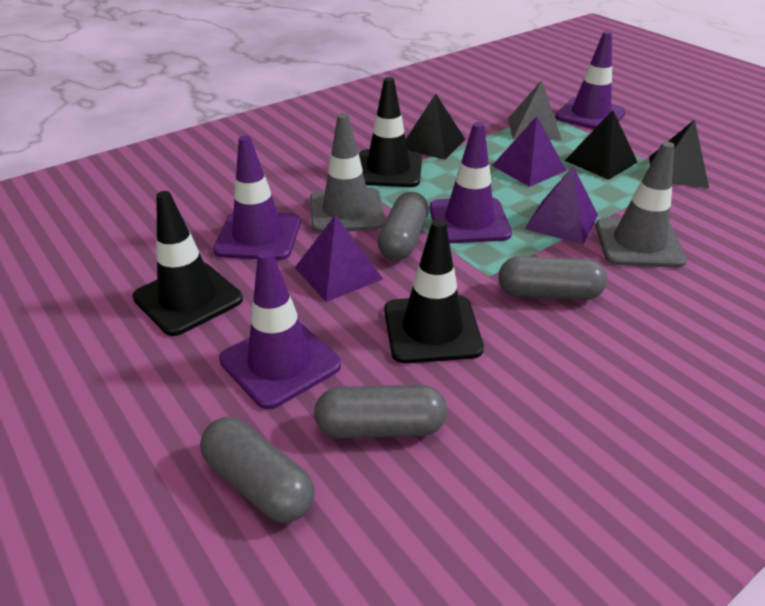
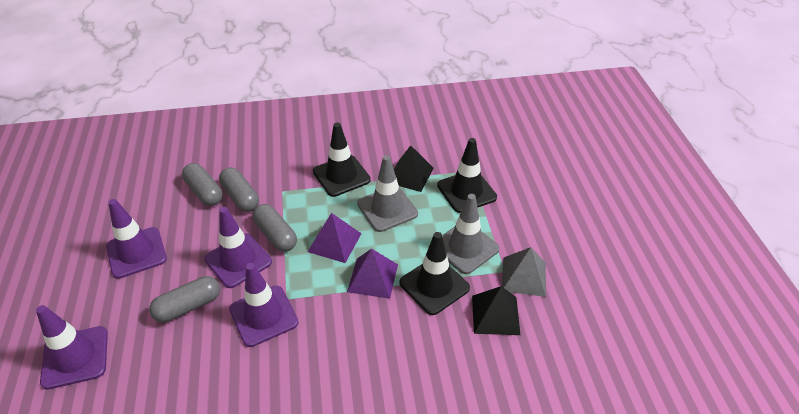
black pyramid: 3 -> 2
purple pyramid: 3 -> 2

